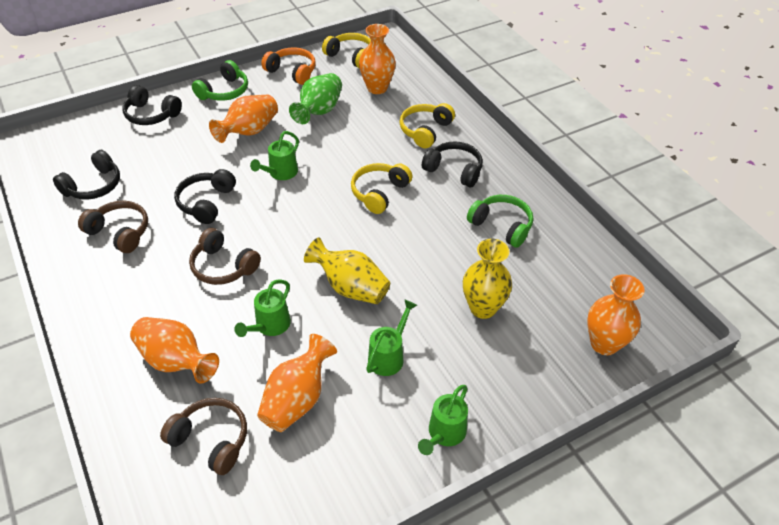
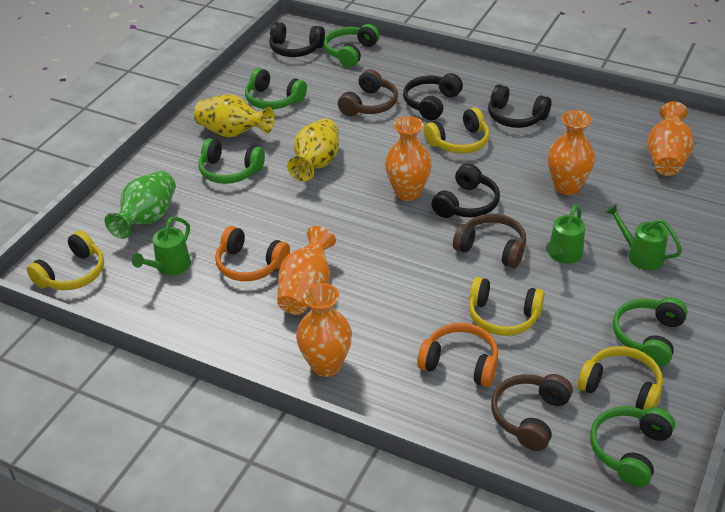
green headphones: 2 -> 5
green watering can: 4 -> 3
orange headphones: 1 -> 2
yellow headphones: 3 -> 4

